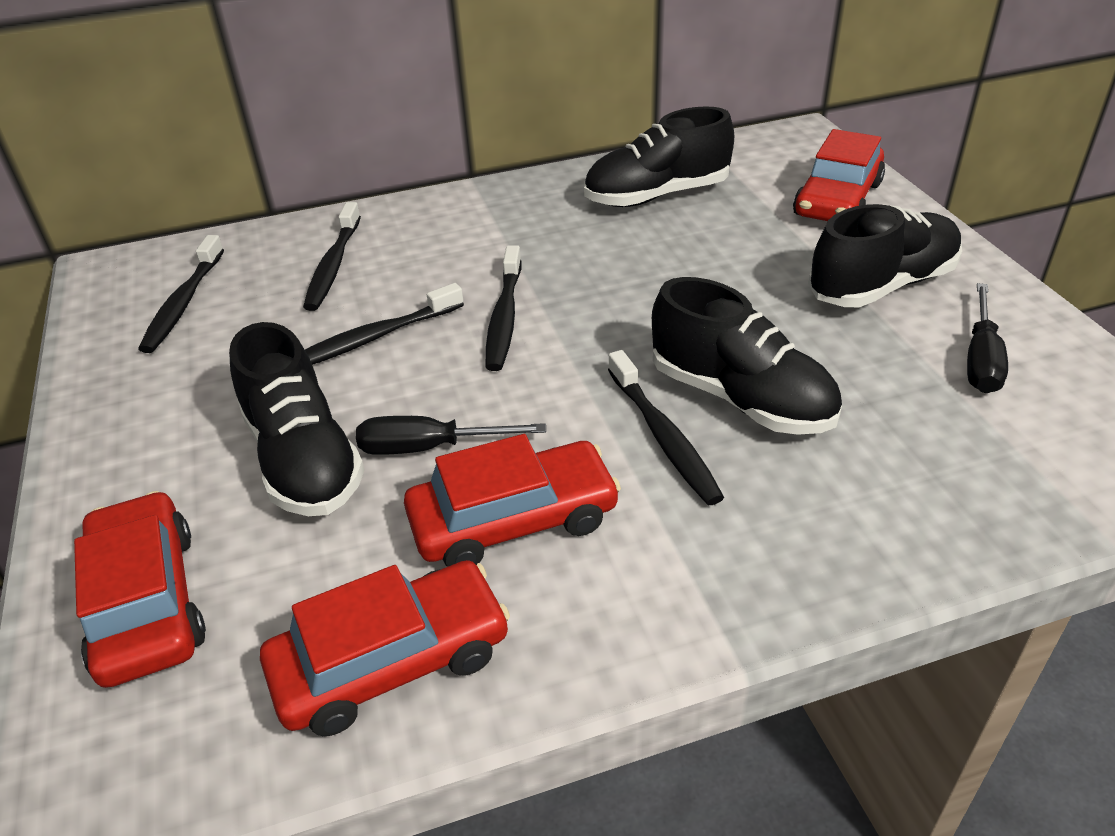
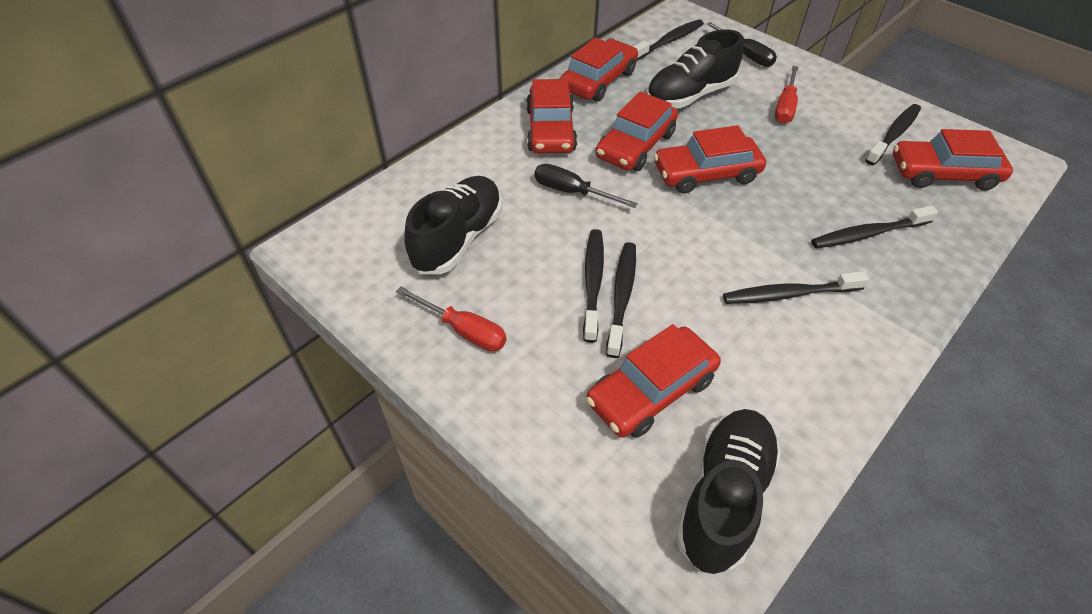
black shoe: 4 -> 3
black toothbrush: 5 -> 6
red car: 4 -> 6
red screwdriver: 0 -> 2

